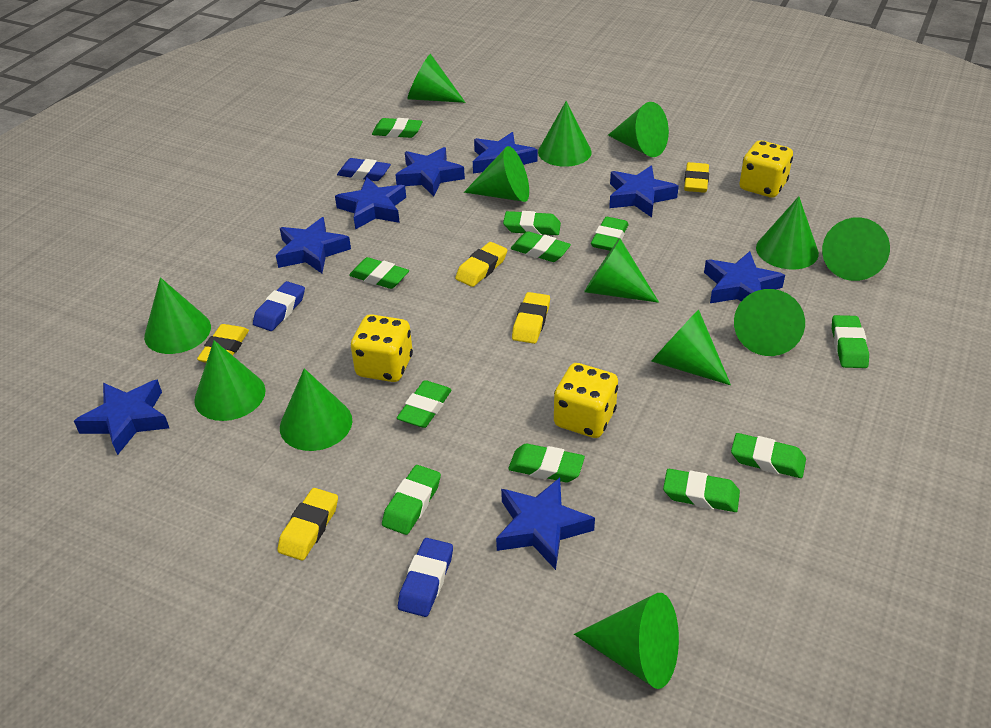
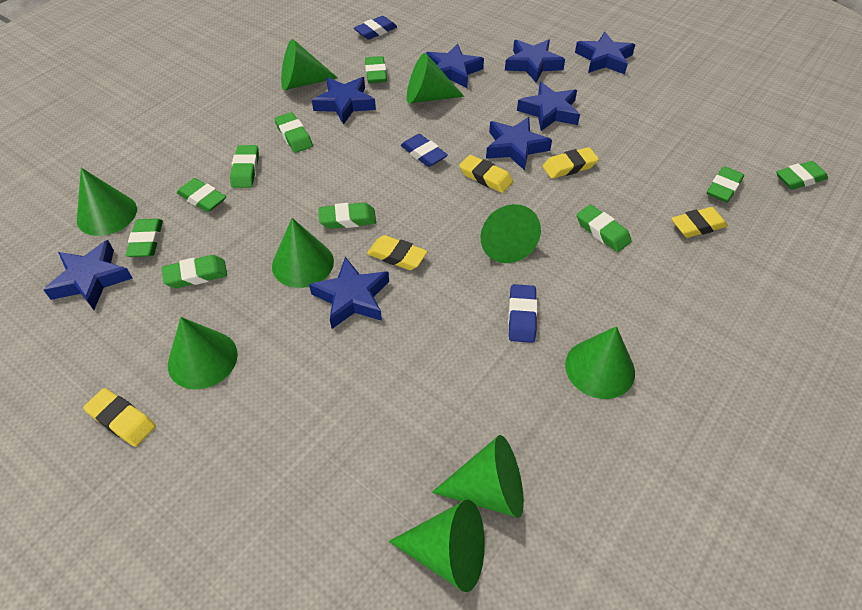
green cone: 13 -> 9
green eraser: 11 -> 10
yellow dice: 3 -> 0

